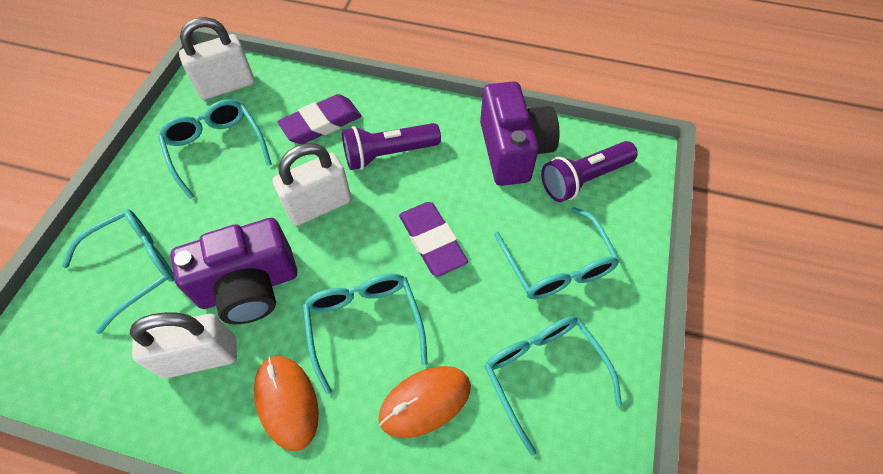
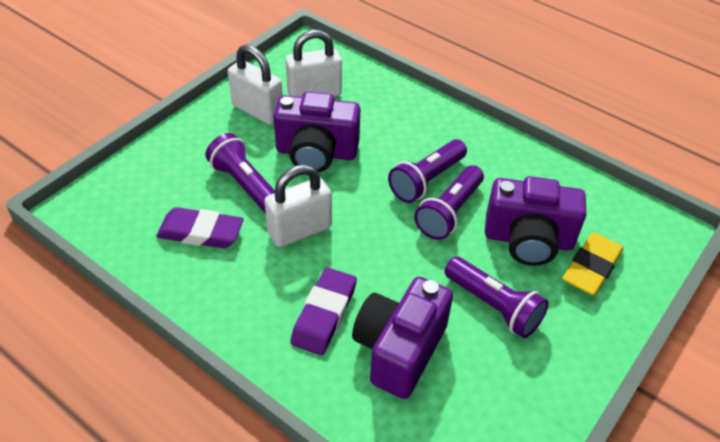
orange mouse: 2 -> 0
purple camera: 2 -> 3
purple flashlight: 2 -> 4
turquoise glasses: 5 -> 0
yellow eraser: 0 -> 1

